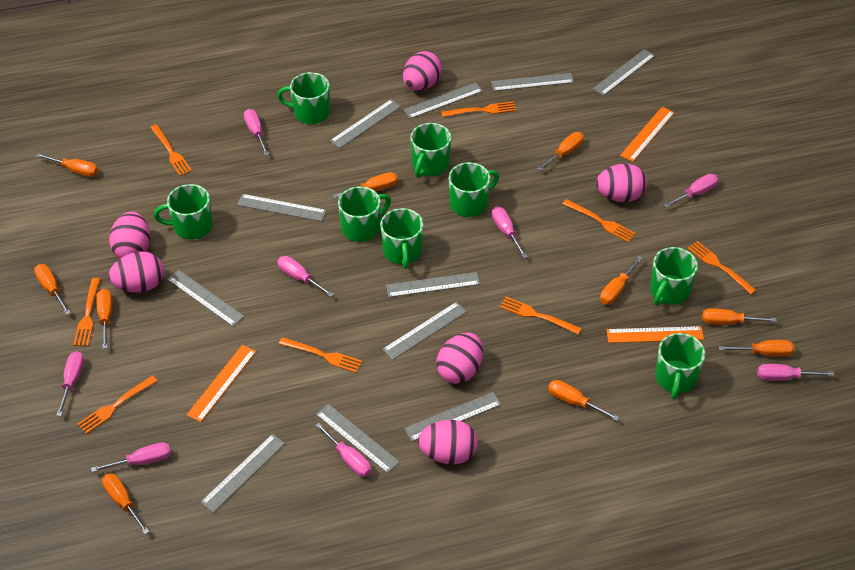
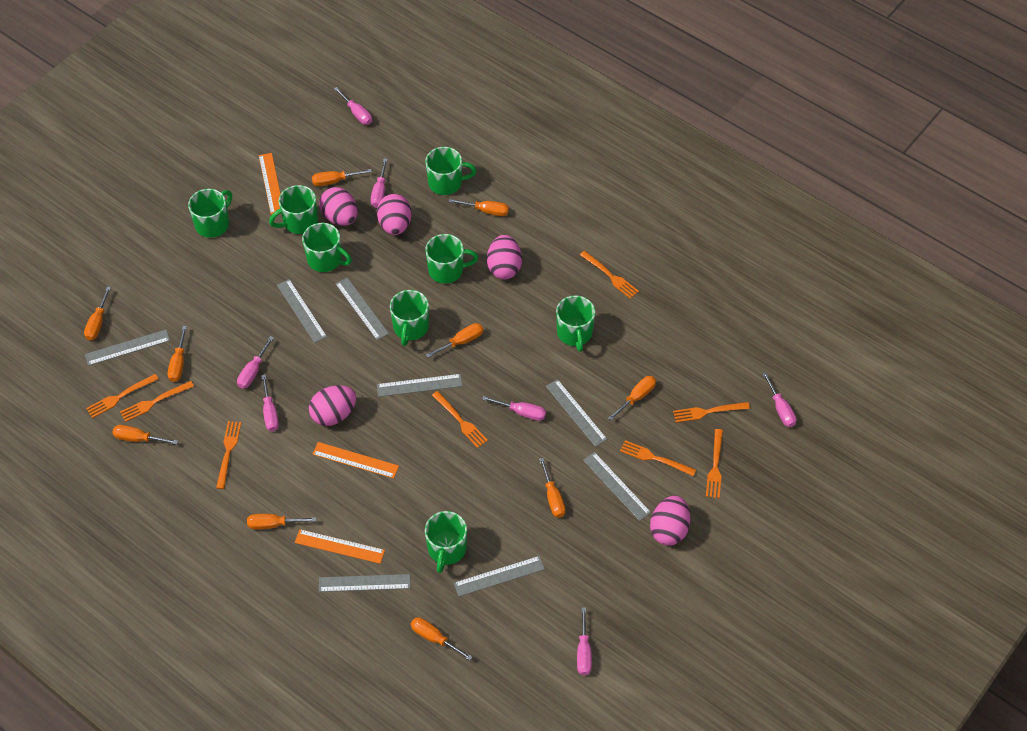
grey ruler: 11 -> 8
pink egg: 6 -> 5
pink screwdriver: 8 -> 7

